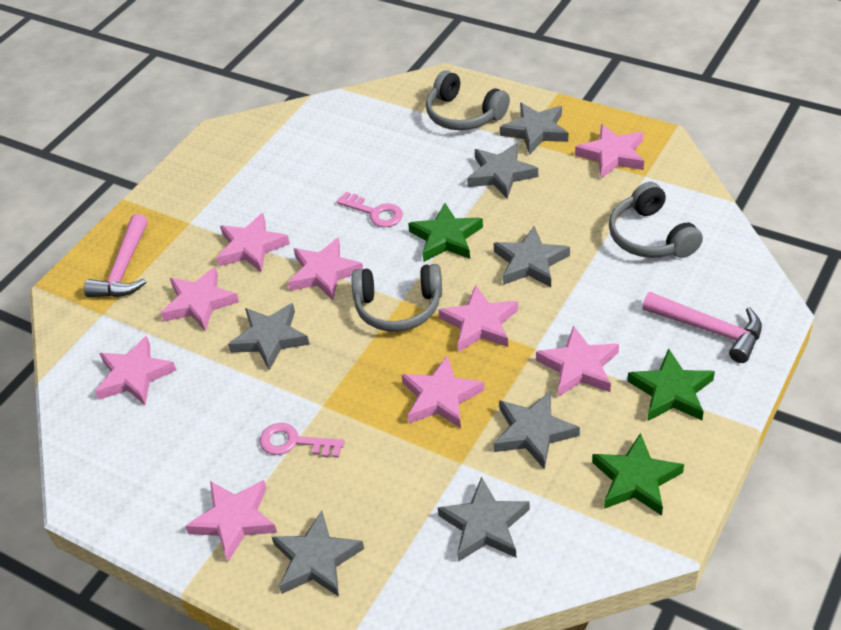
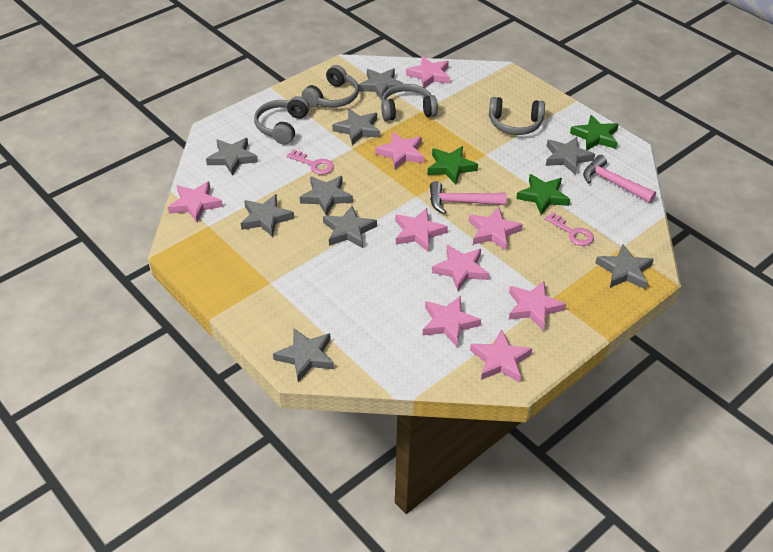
grey headphones: 3 -> 4
grey star: 7 -> 9

